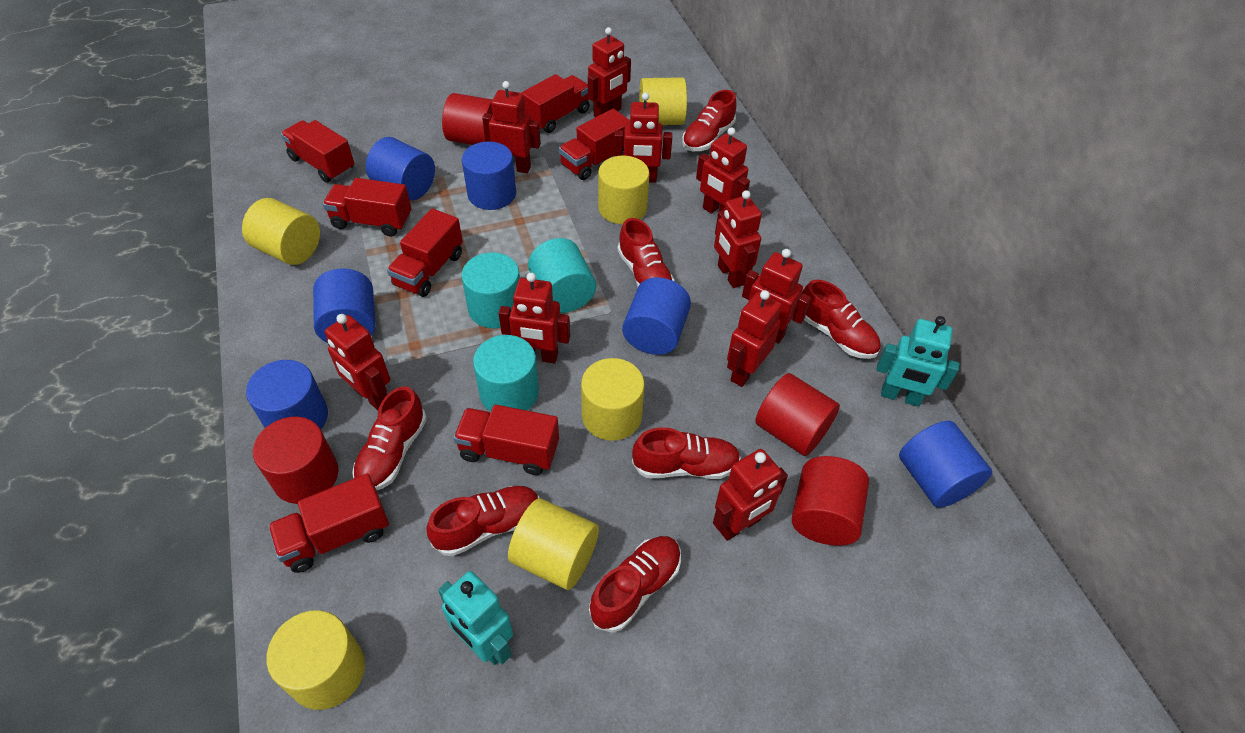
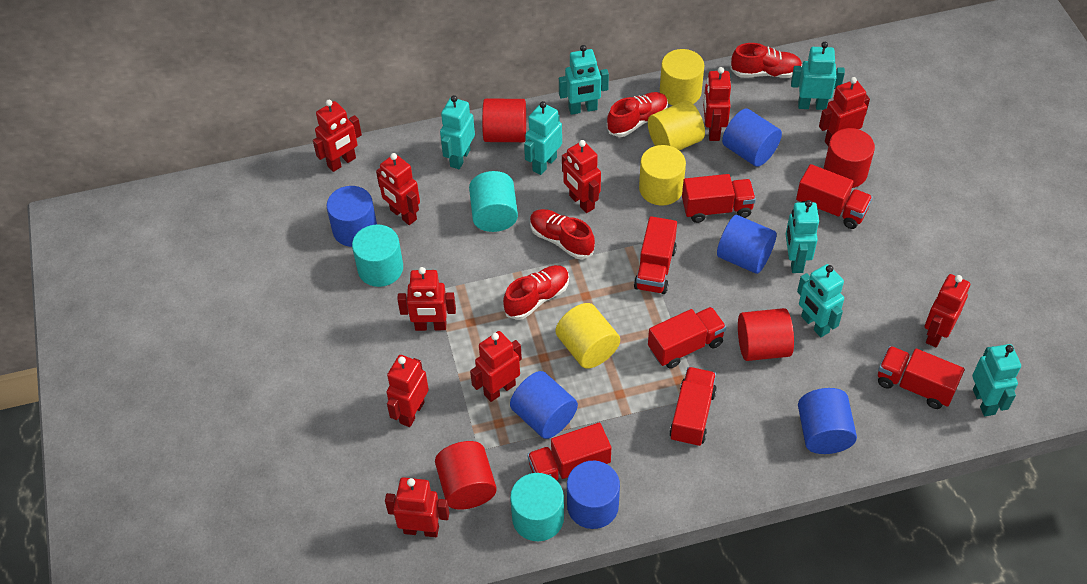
red shoe: 7 -> 4
turquoise robot: 2 -> 7
yellow cylinder: 6 -> 4

